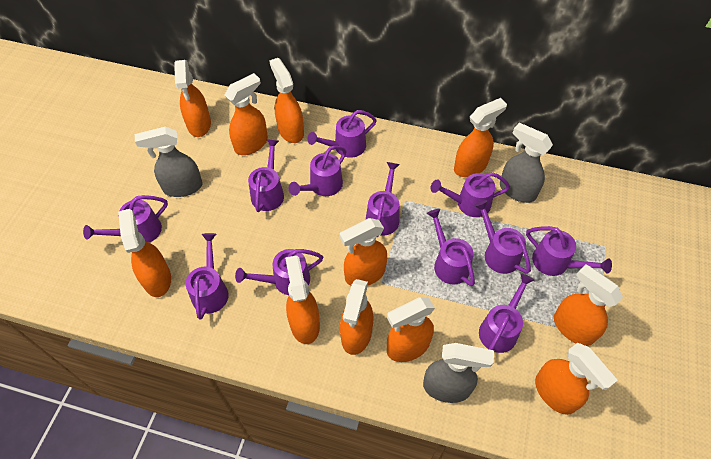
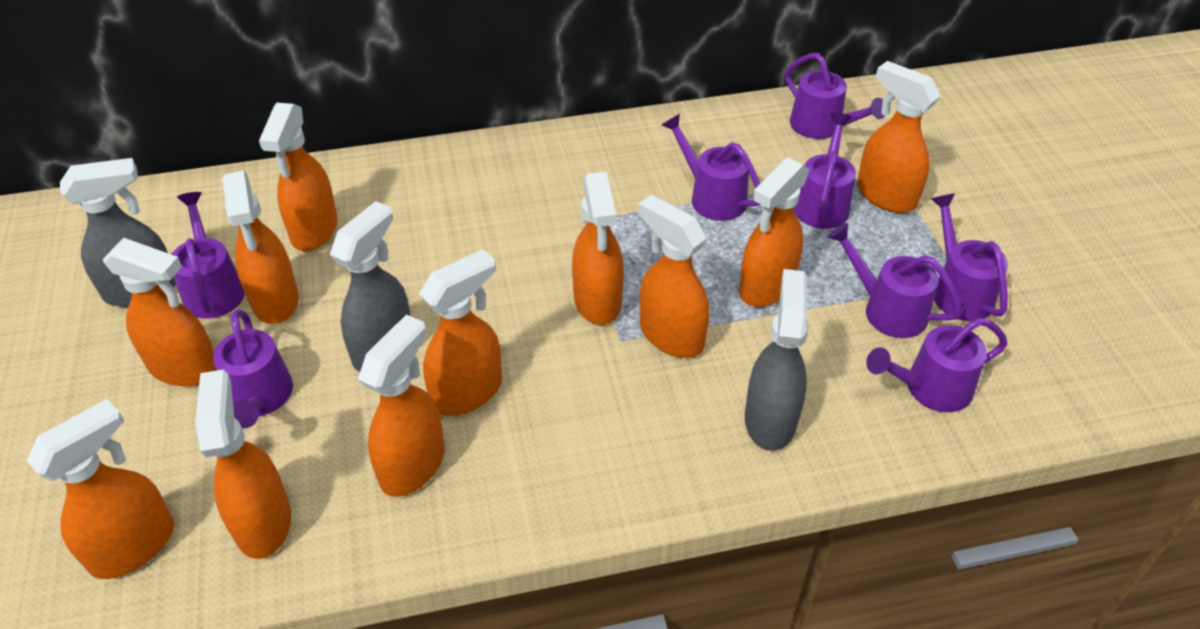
purple watering can: 12 -> 8

